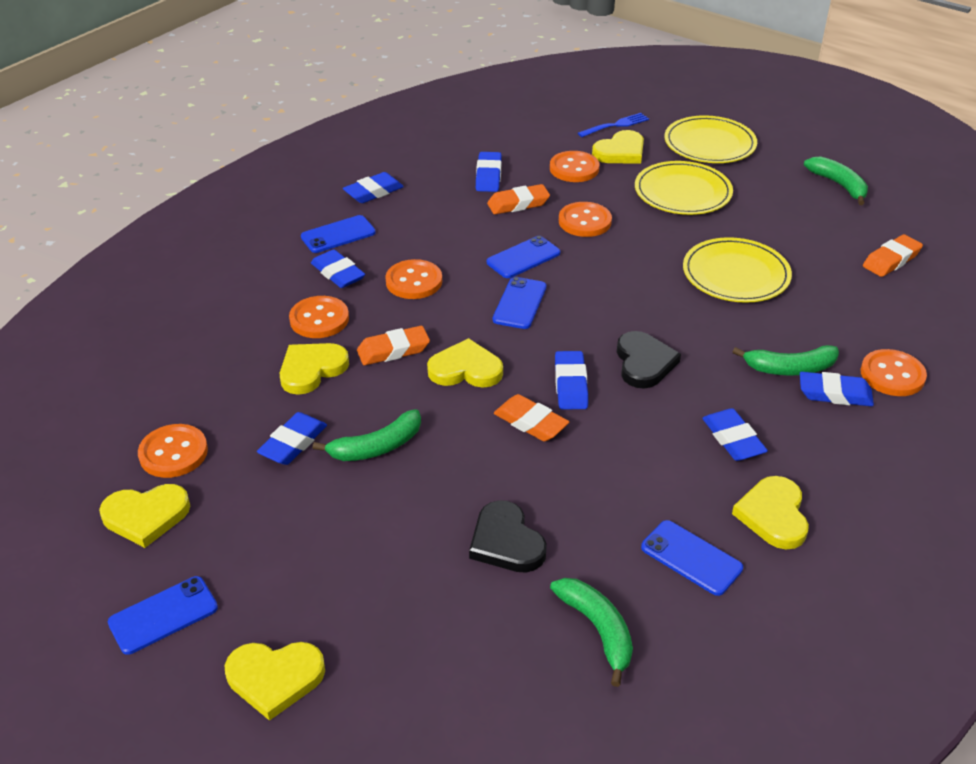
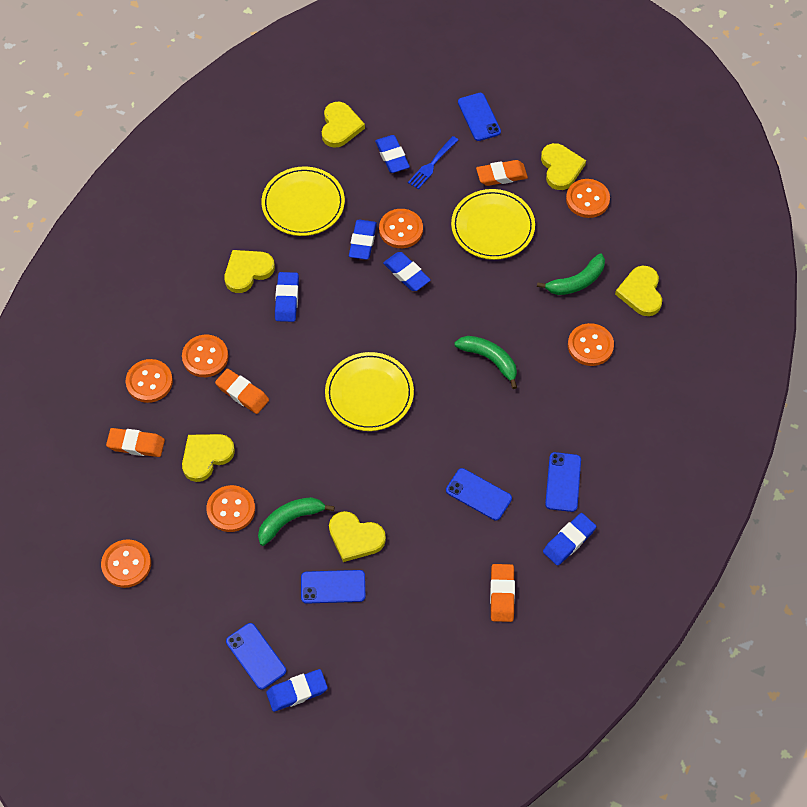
black heart: 2 -> 0
blue eraser: 7 -> 6
green banana: 4 -> 3
orange button: 6 -> 7

